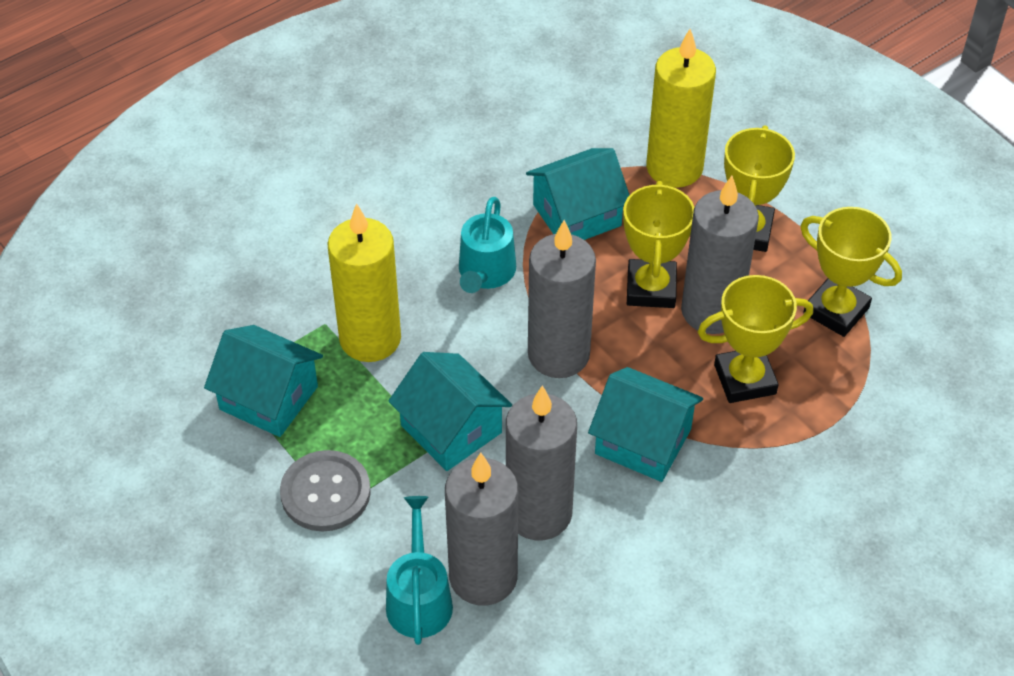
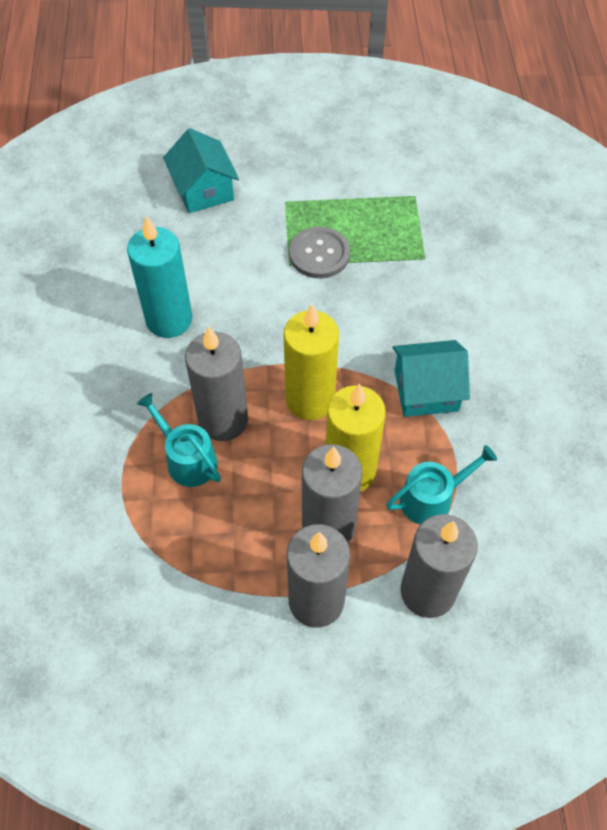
turquoise candle: 0 -> 1
turquoise house: 4 -> 2
yellow trophy: 4 -> 0

